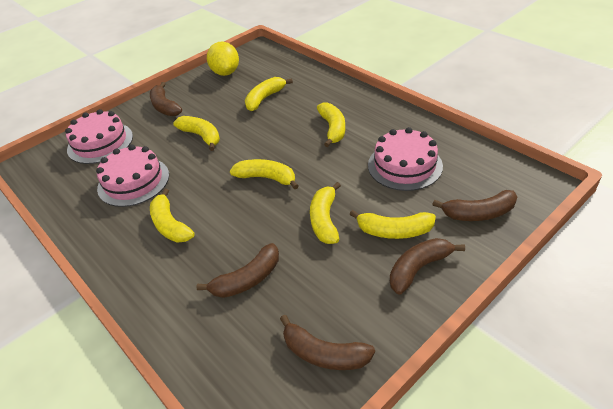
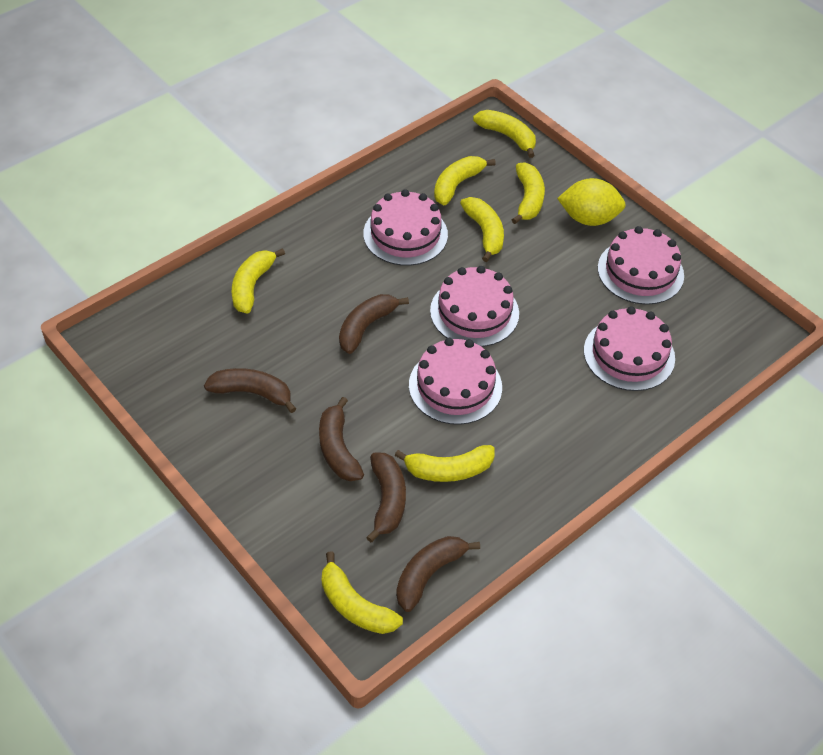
pink cake: 3 -> 5

